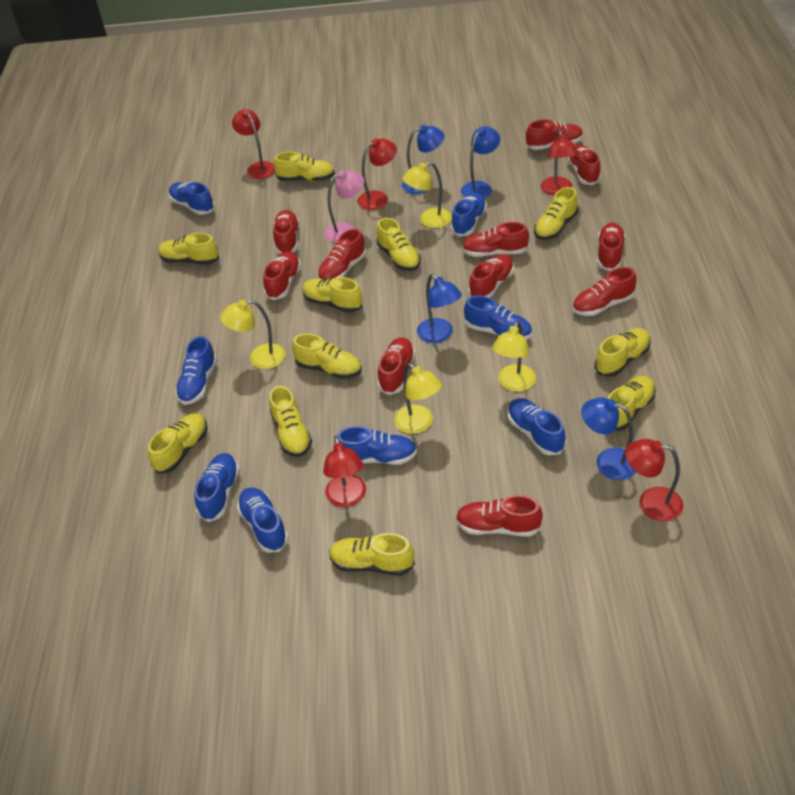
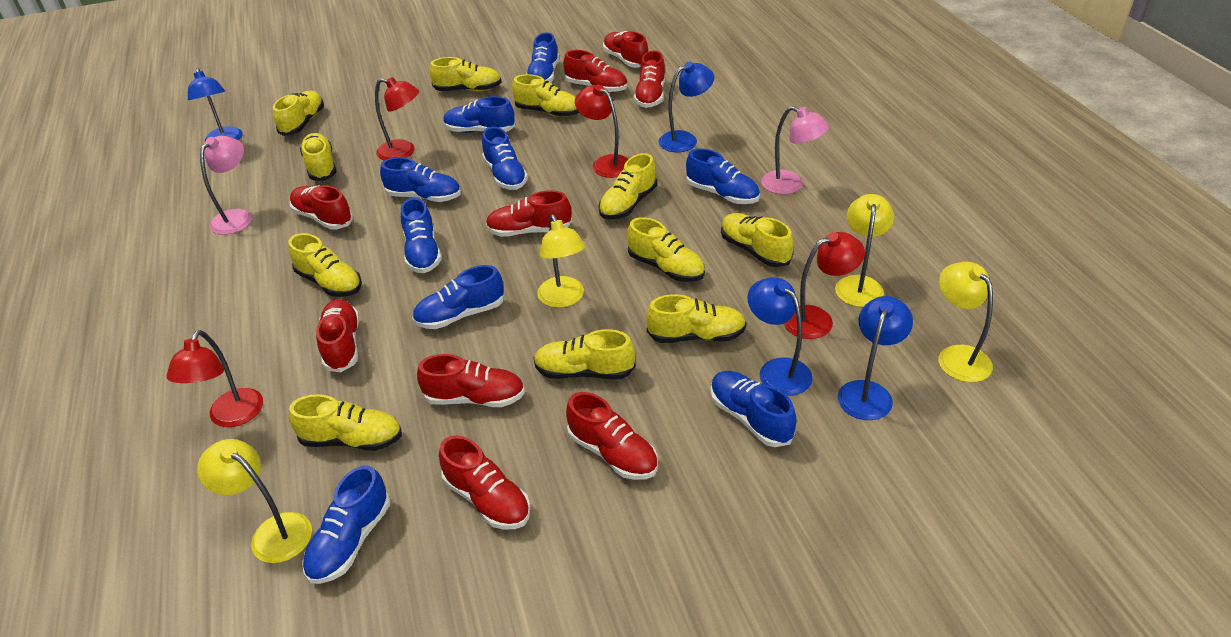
blue shoe: 8 -> 9
pink lamp: 1 -> 2
red lamp: 5 -> 4
red shoe: 11 -> 9

